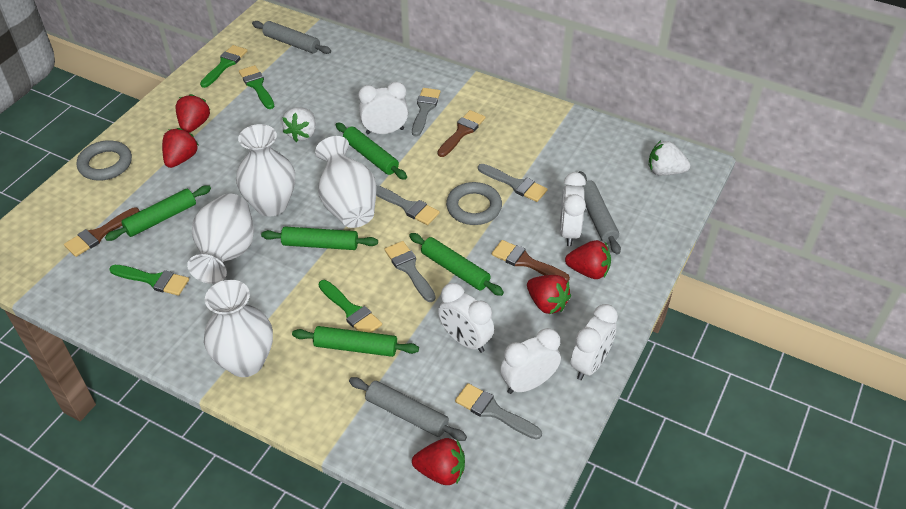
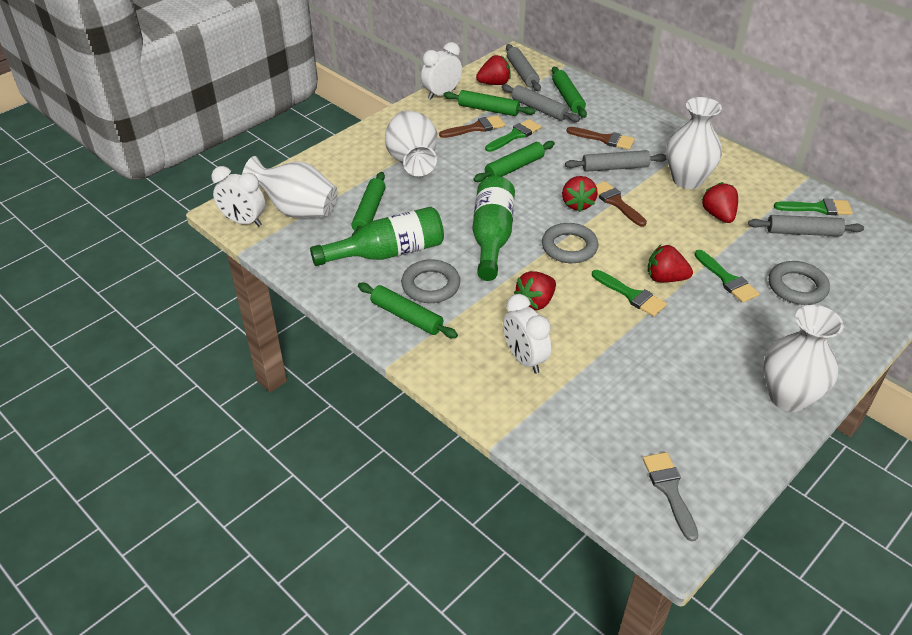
green bottle: 0 -> 2
grey brush: 5 -> 1
grey ring: 2 -> 3
grey rolling pin: 3 -> 4
white clock: 5 -> 3
white strawberry: 2 -> 0

